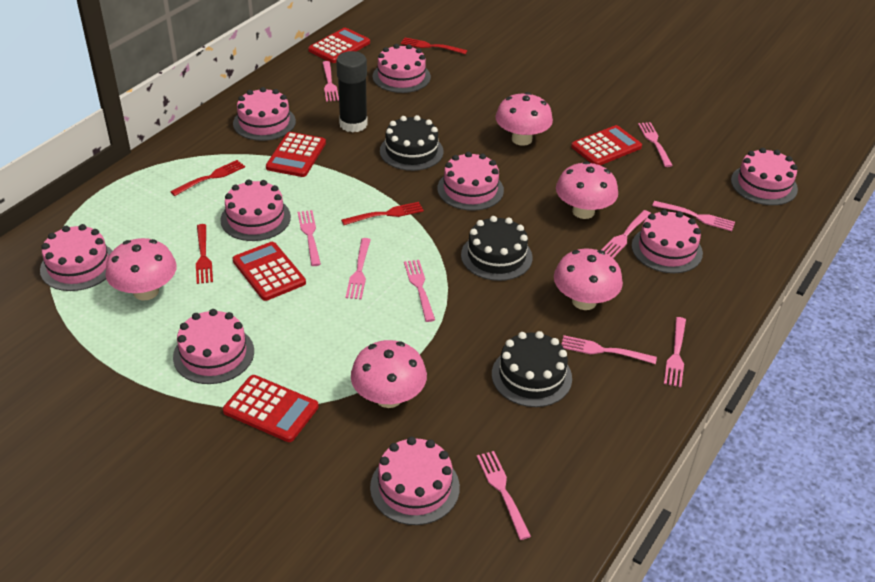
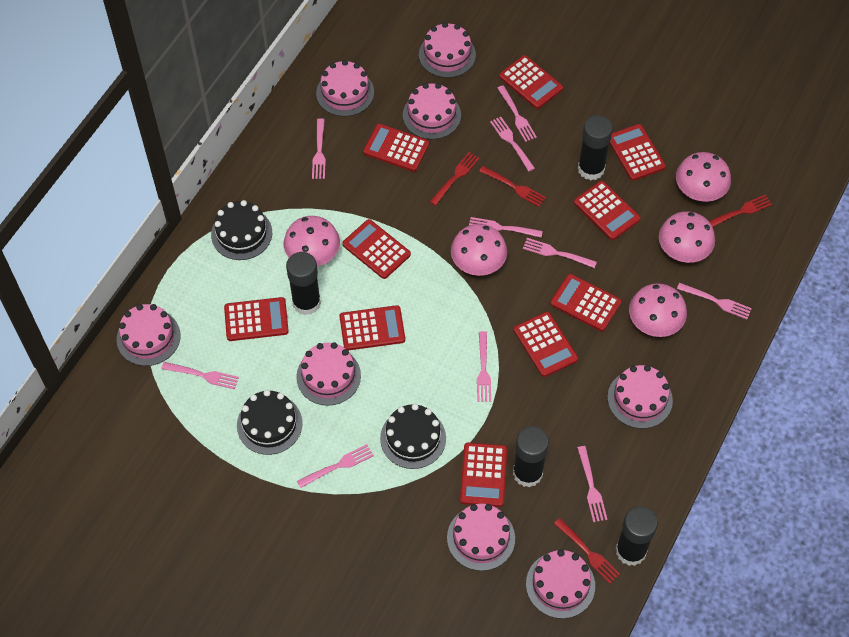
black glue stick: 1 -> 4
pink cake: 9 -> 8
red calculator: 5 -> 10

